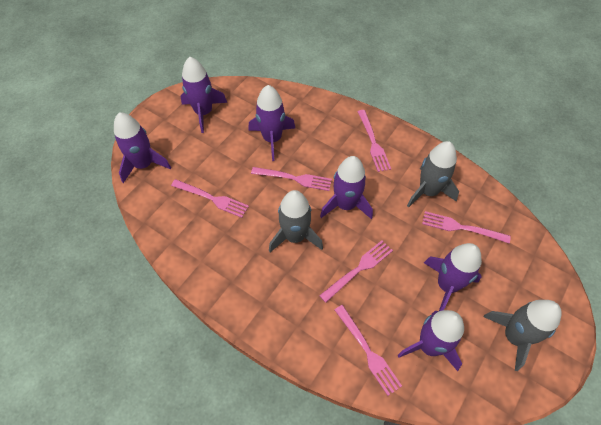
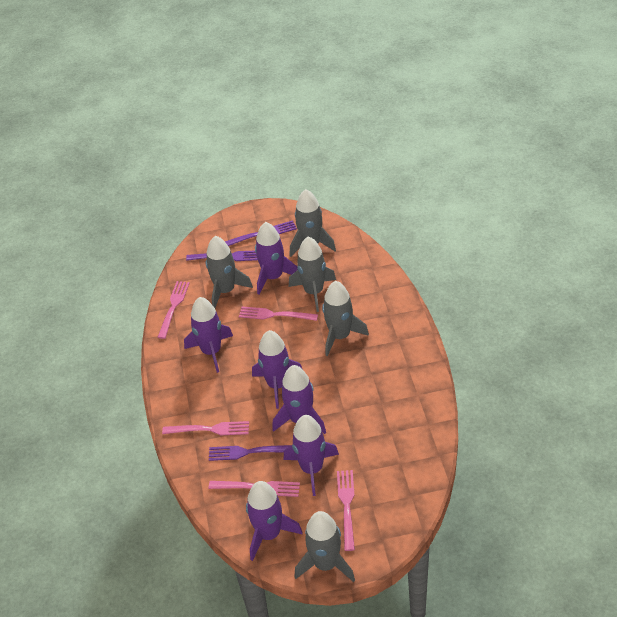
grey rocket: 3 -> 5
pink fork: 6 -> 5
purple fork: 0 -> 3

